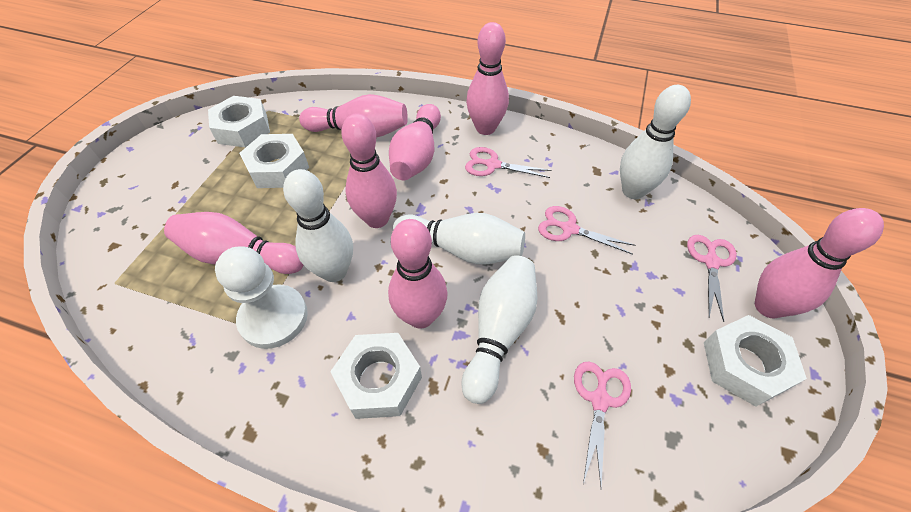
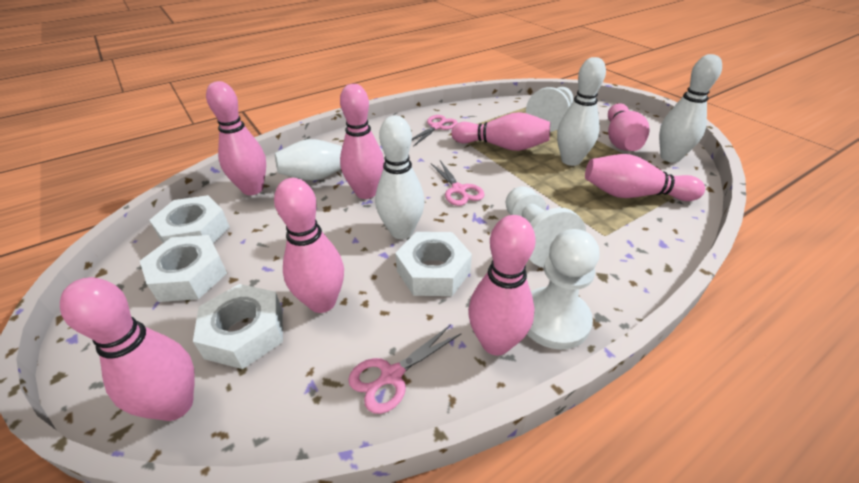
pink bowling pin: 7 -> 8
pink scissors: 4 -> 3
white pawn: 1 -> 3

